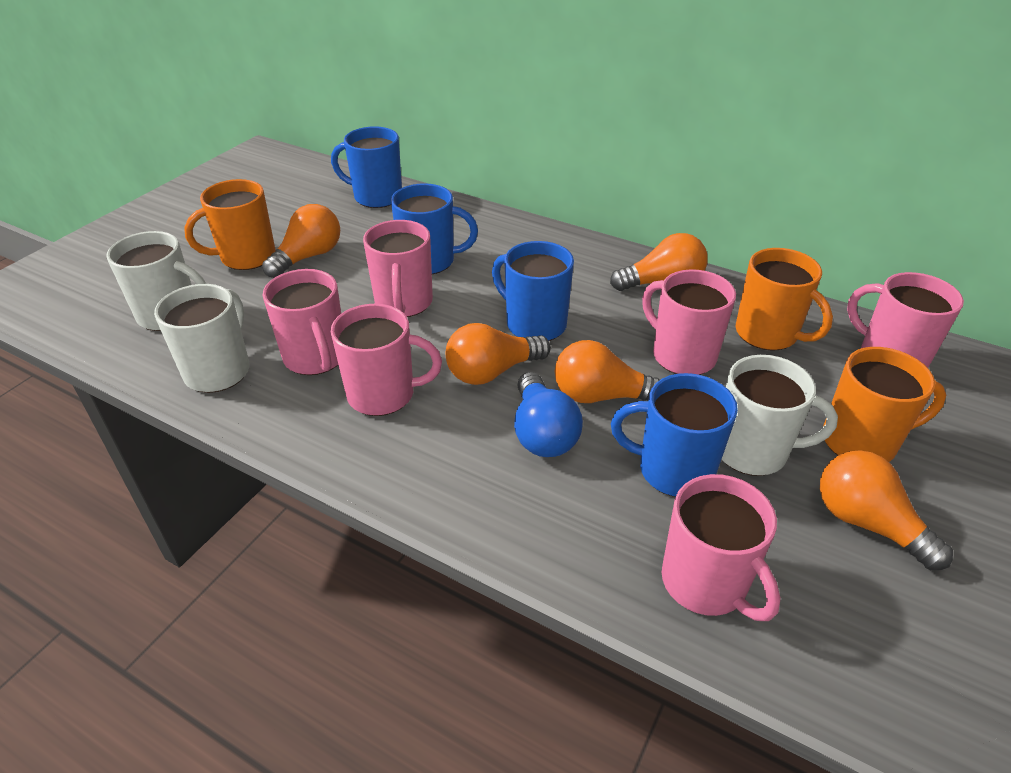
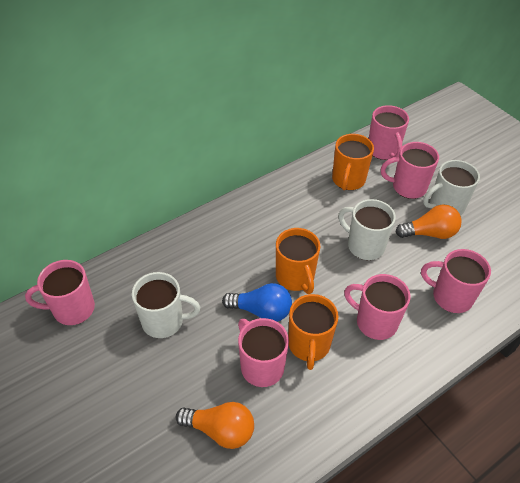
blue mug: 4 -> 0
orange light bulb: 5 -> 2

